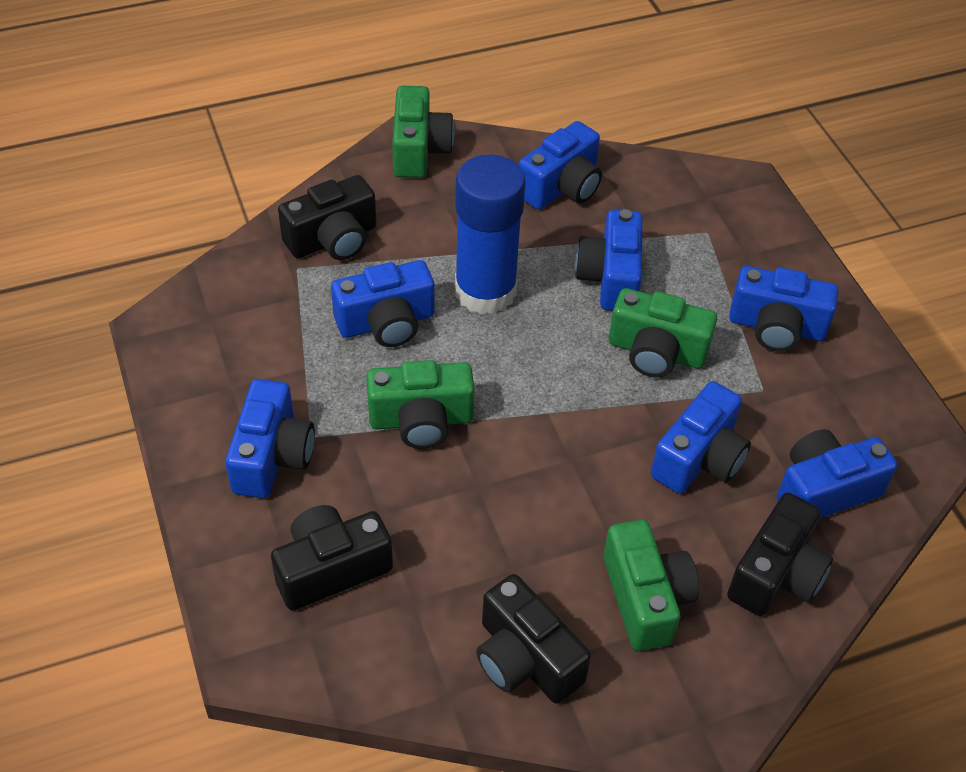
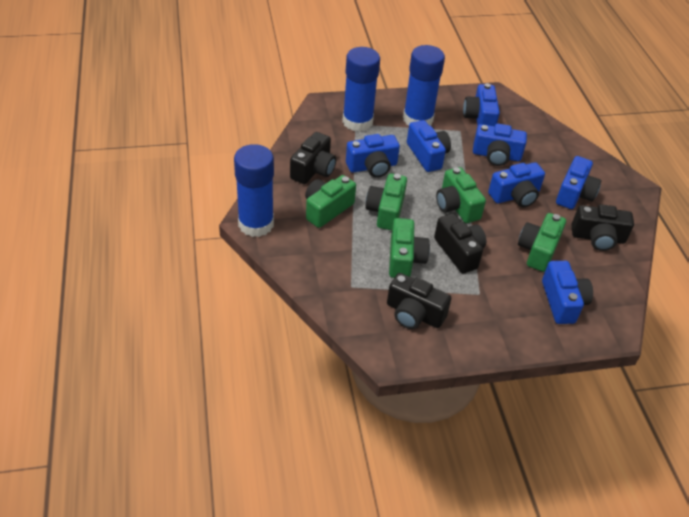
blue glue stick: 1 -> 3
green camera: 4 -> 5

